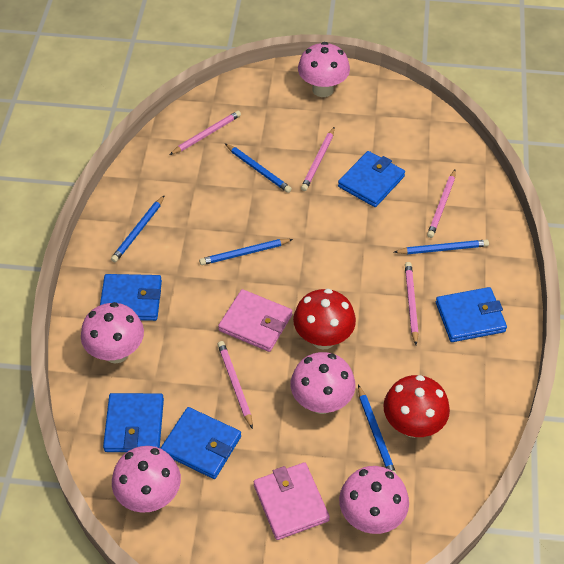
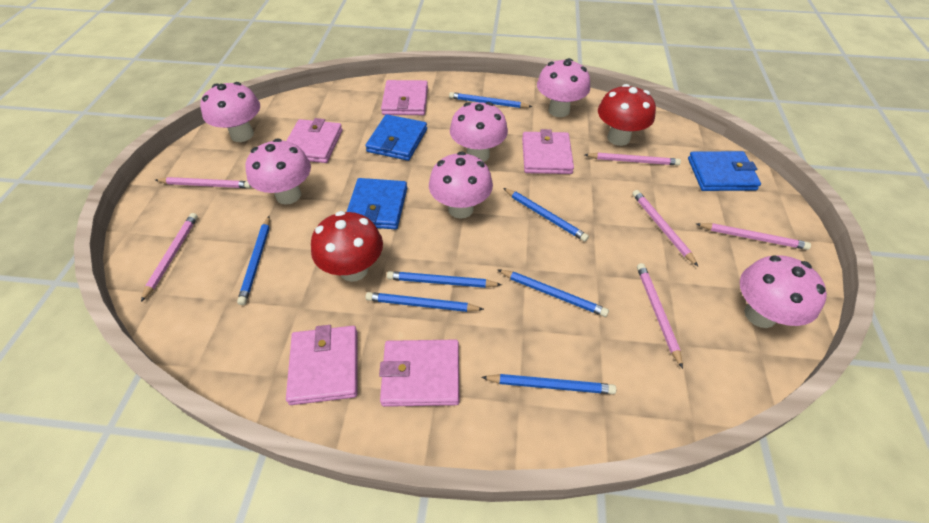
blue pencil: 5 -> 7
blue wallet: 5 -> 3
pink mushroom: 5 -> 6
pink pencil: 5 -> 6
pink wallet: 2 -> 5

